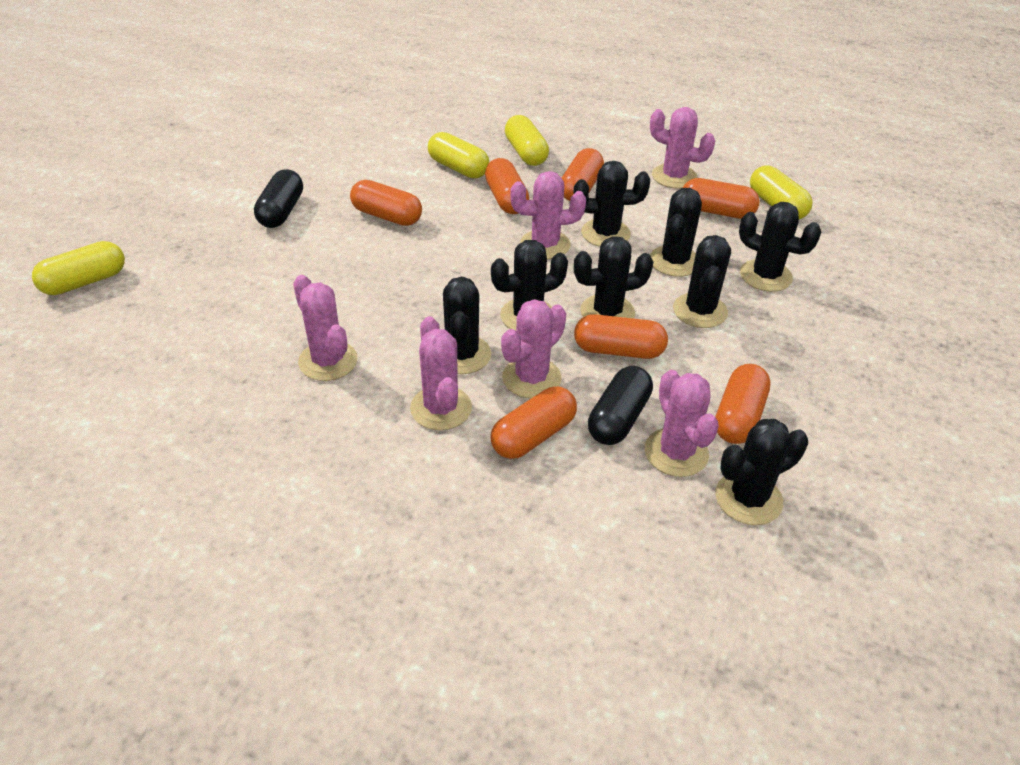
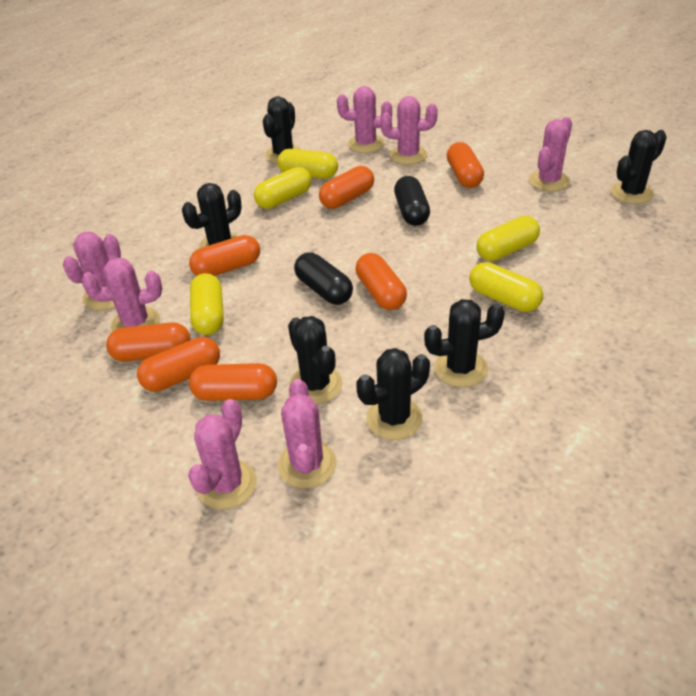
black cactus: 8 -> 6
pink cactus: 6 -> 7
yellow capsule: 4 -> 5

